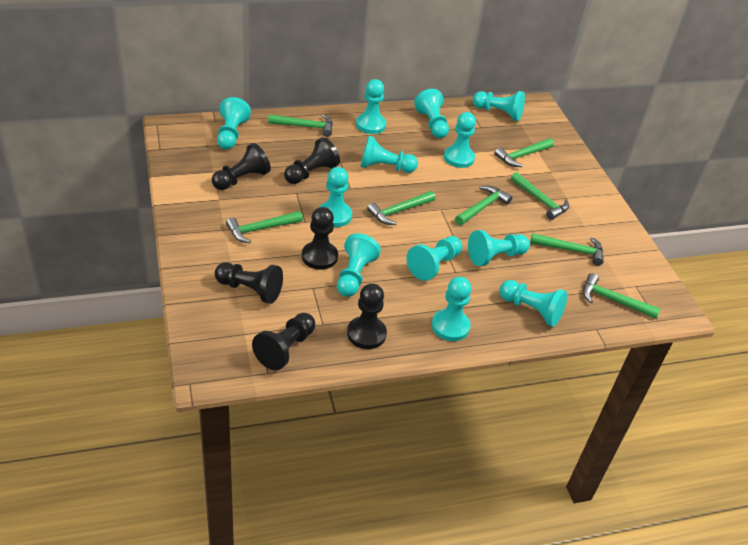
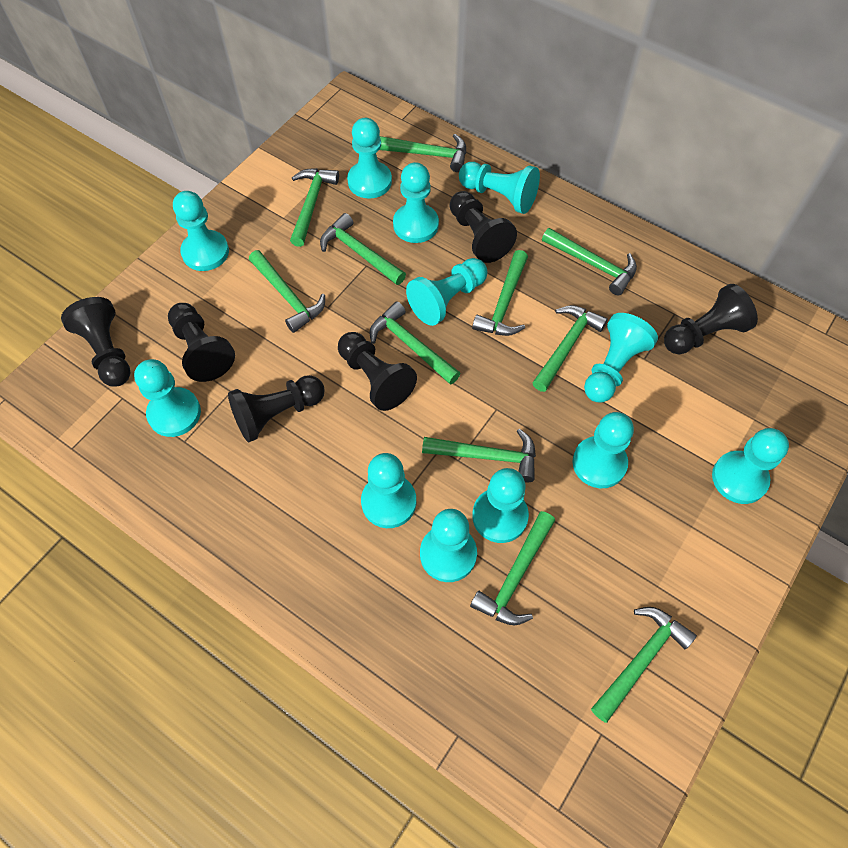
green hammer: 8 -> 11

